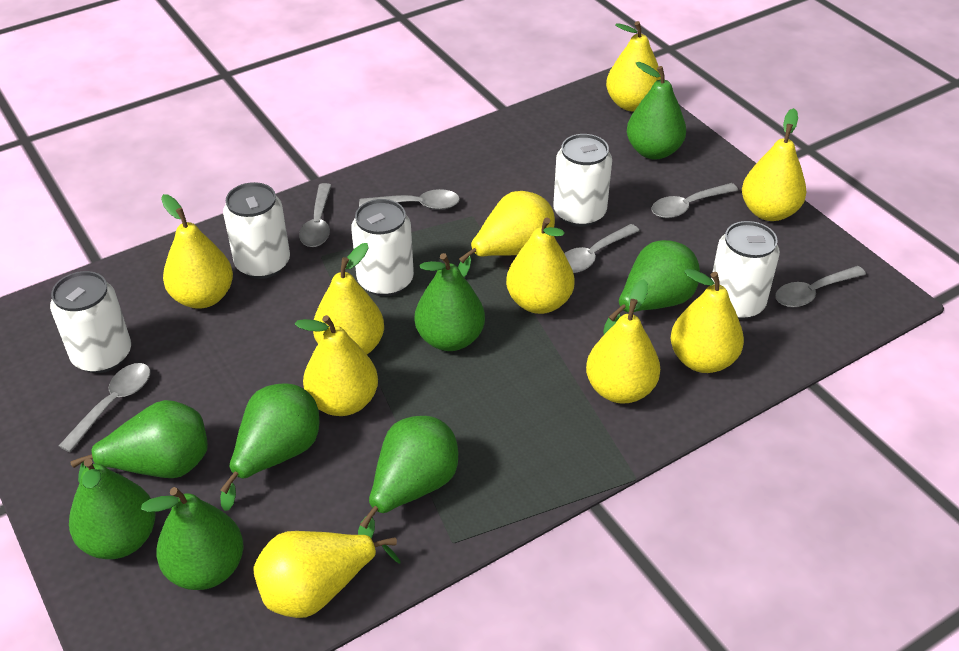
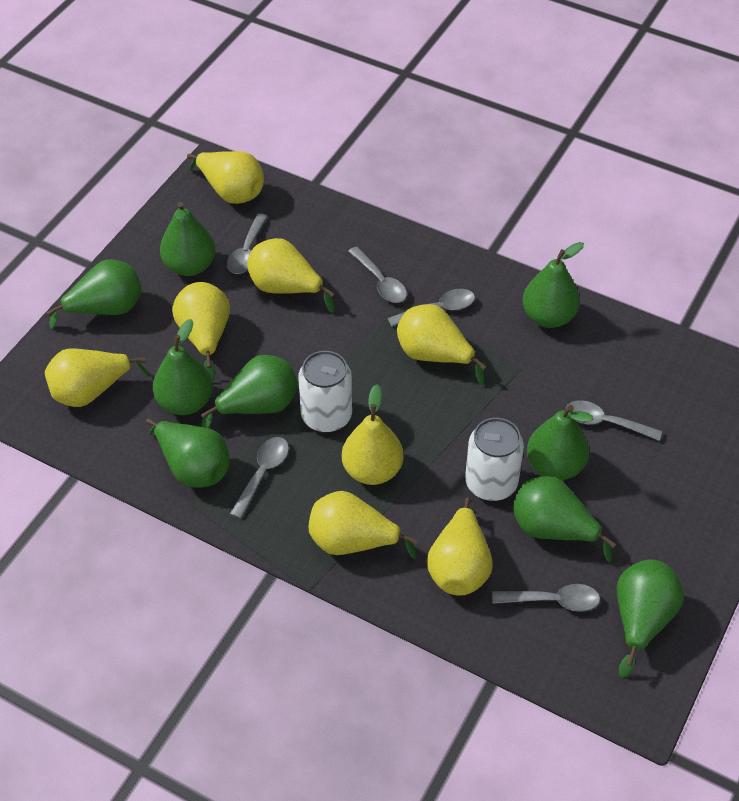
green pear: 8 -> 9
white can: 5 -> 2
yellow pear: 10 -> 8

